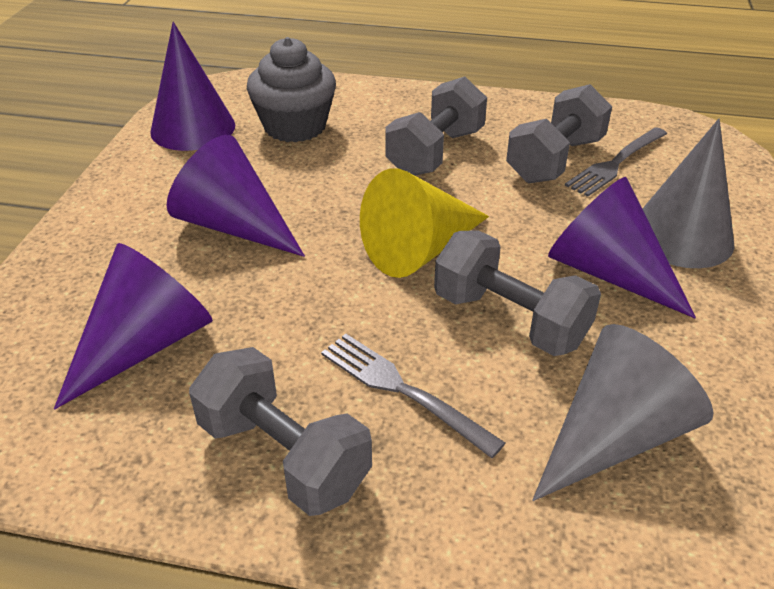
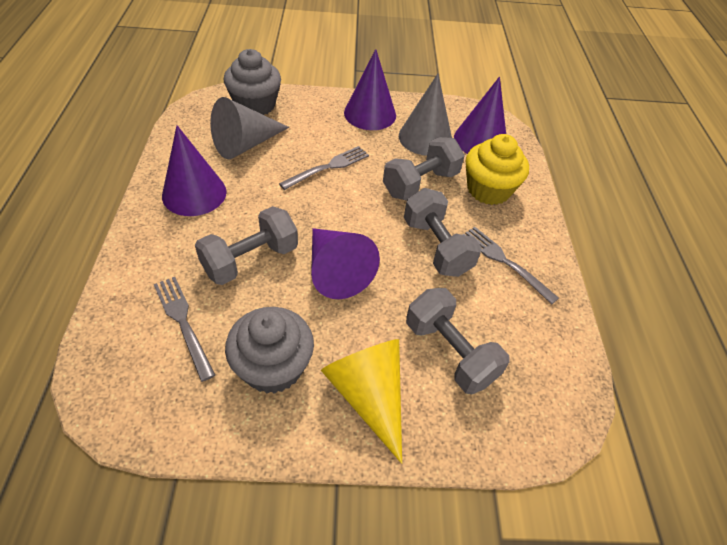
grey cupcake: 1 -> 2
grey fork: 2 -> 3
yellow cupcake: 0 -> 1

